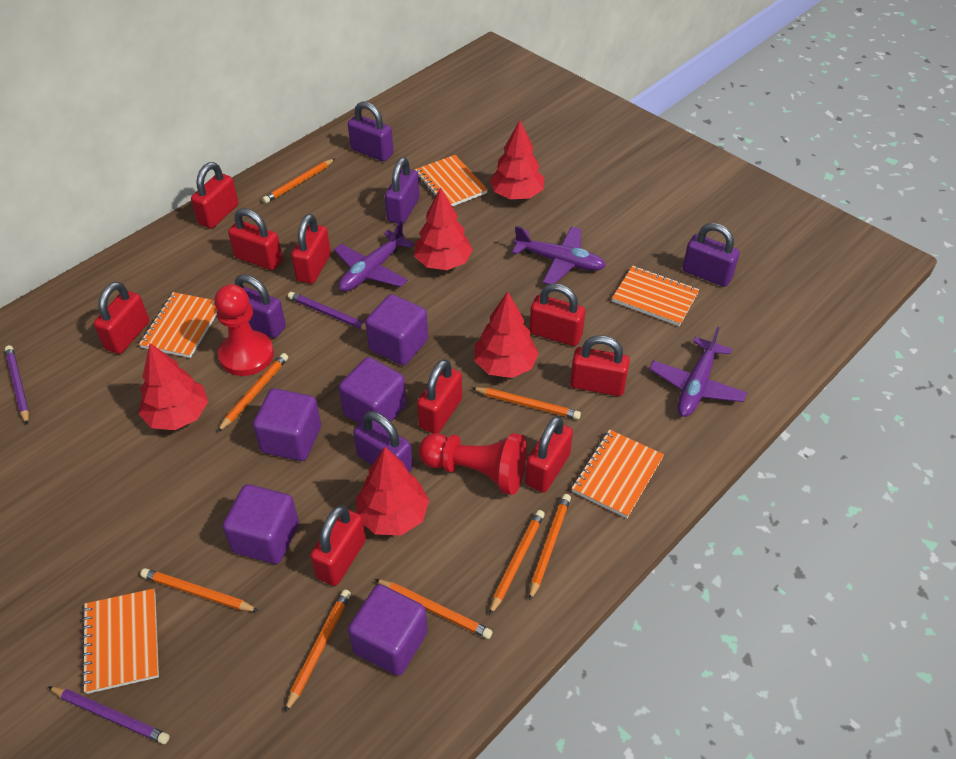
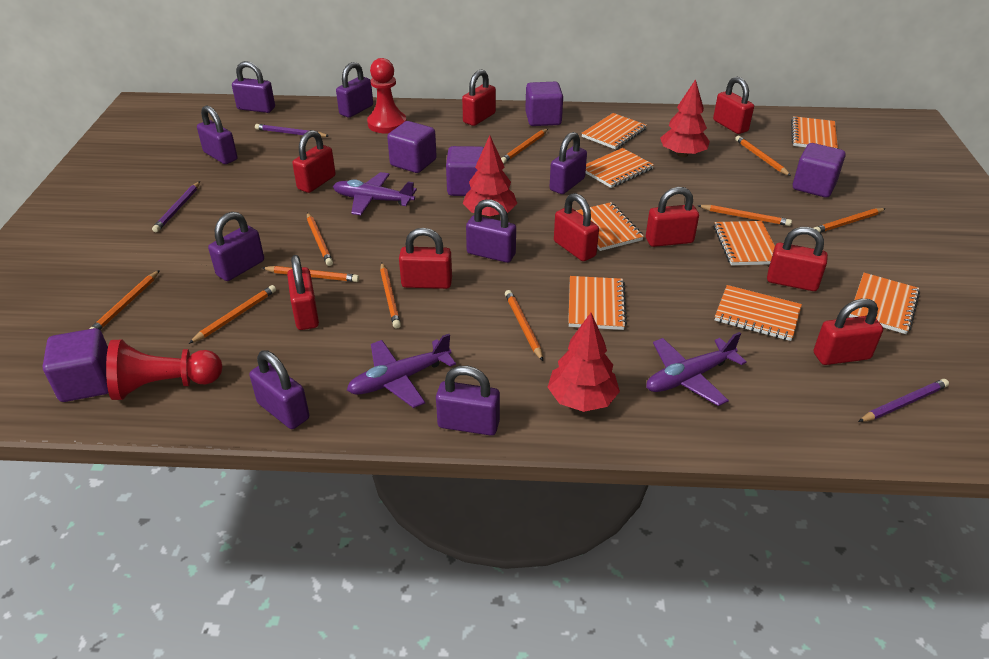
orange notebook: 5 -> 8
orange pencil: 8 -> 10
purple padlock: 5 -> 8
red tree: 5 -> 3

